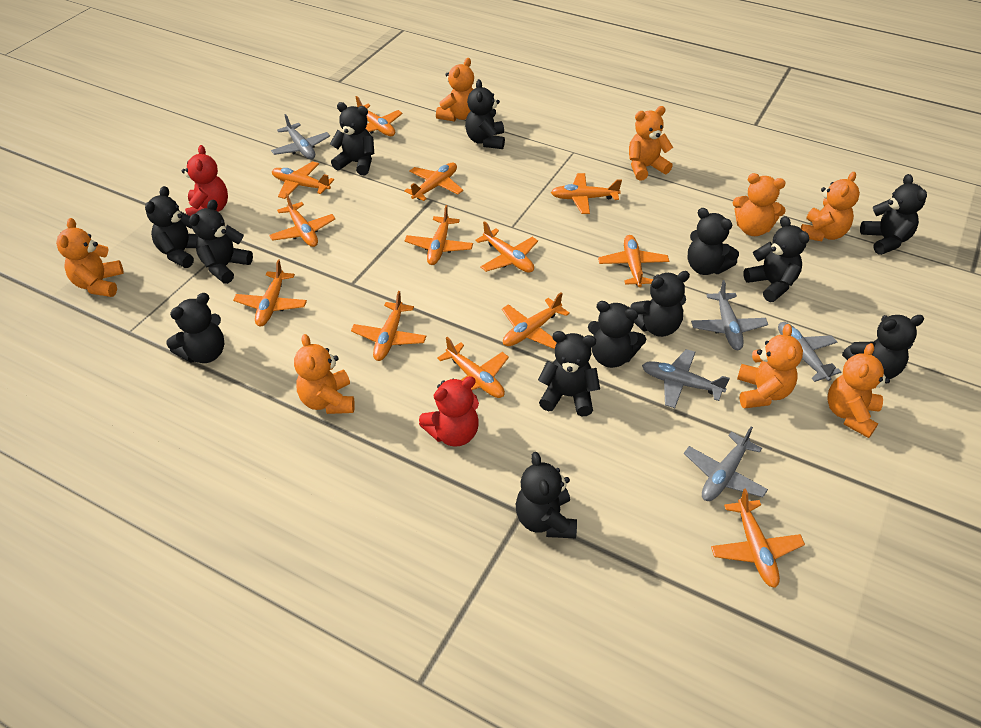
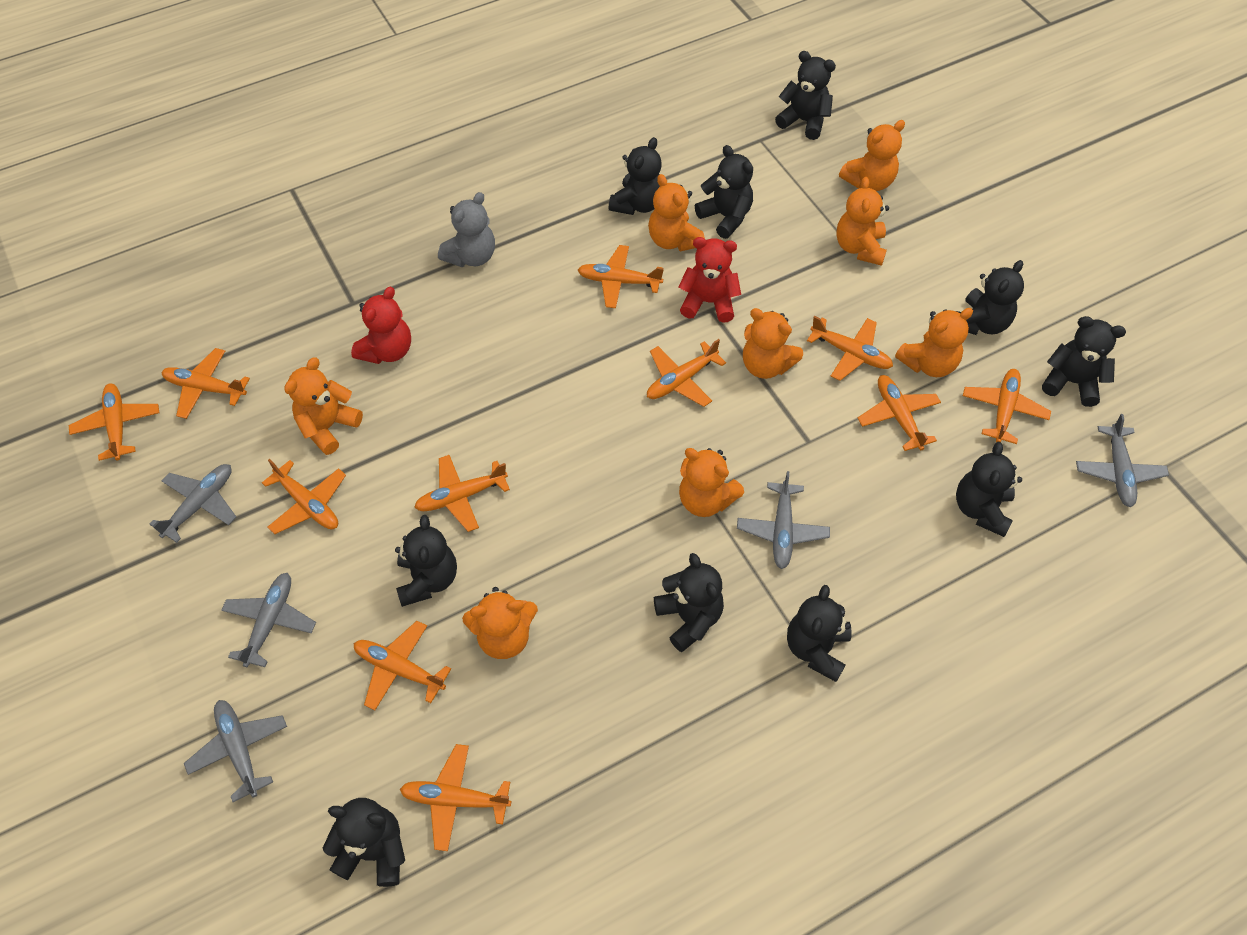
black teddy bear: 13 -> 10
grey teddy bear: 0 -> 1
orange plane: 13 -> 11

